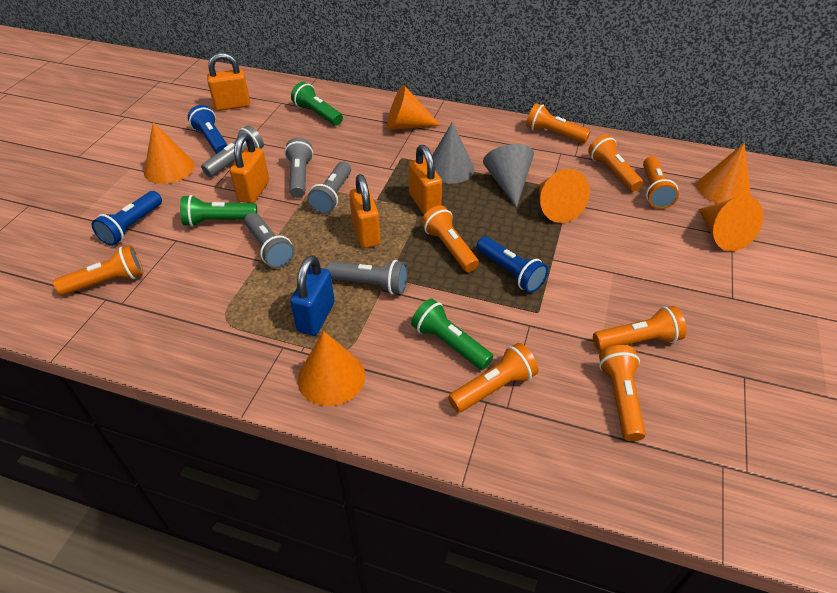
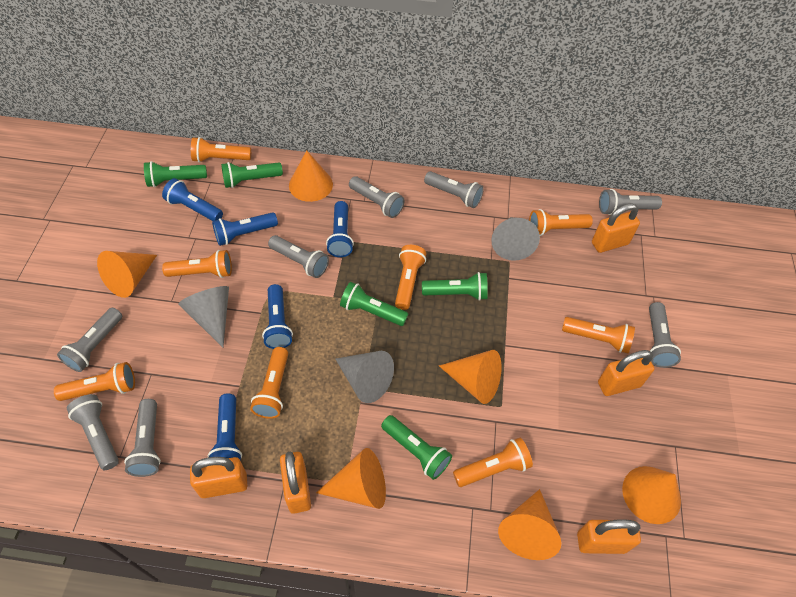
blue flashlight: 3 -> 5
blue padlock: 1 -> 0
green flashlight: 3 -> 5
grey cone: 2 -> 3
grey flashlight: 5 -> 8
orange padlock: 4 -> 5

